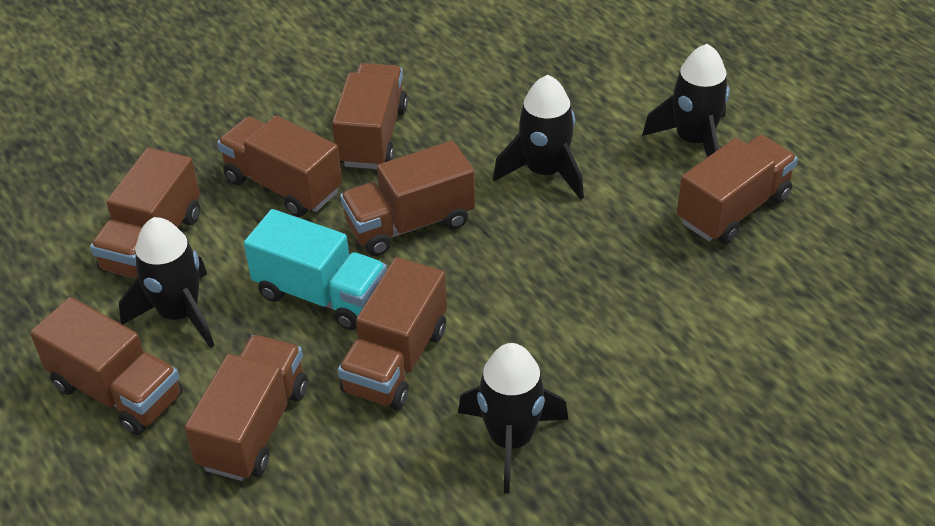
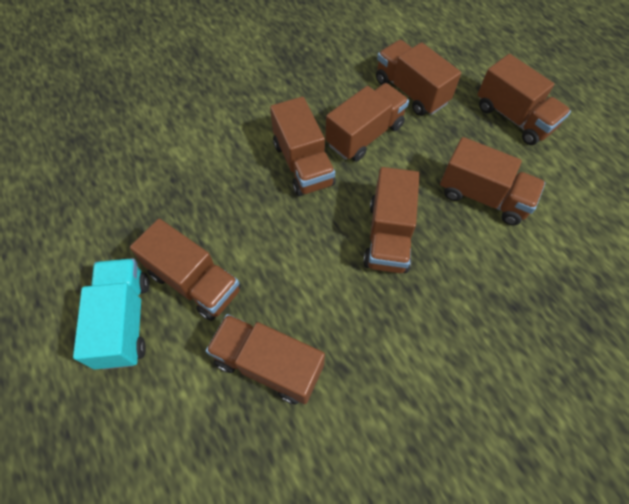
black rocket: 4 -> 0

